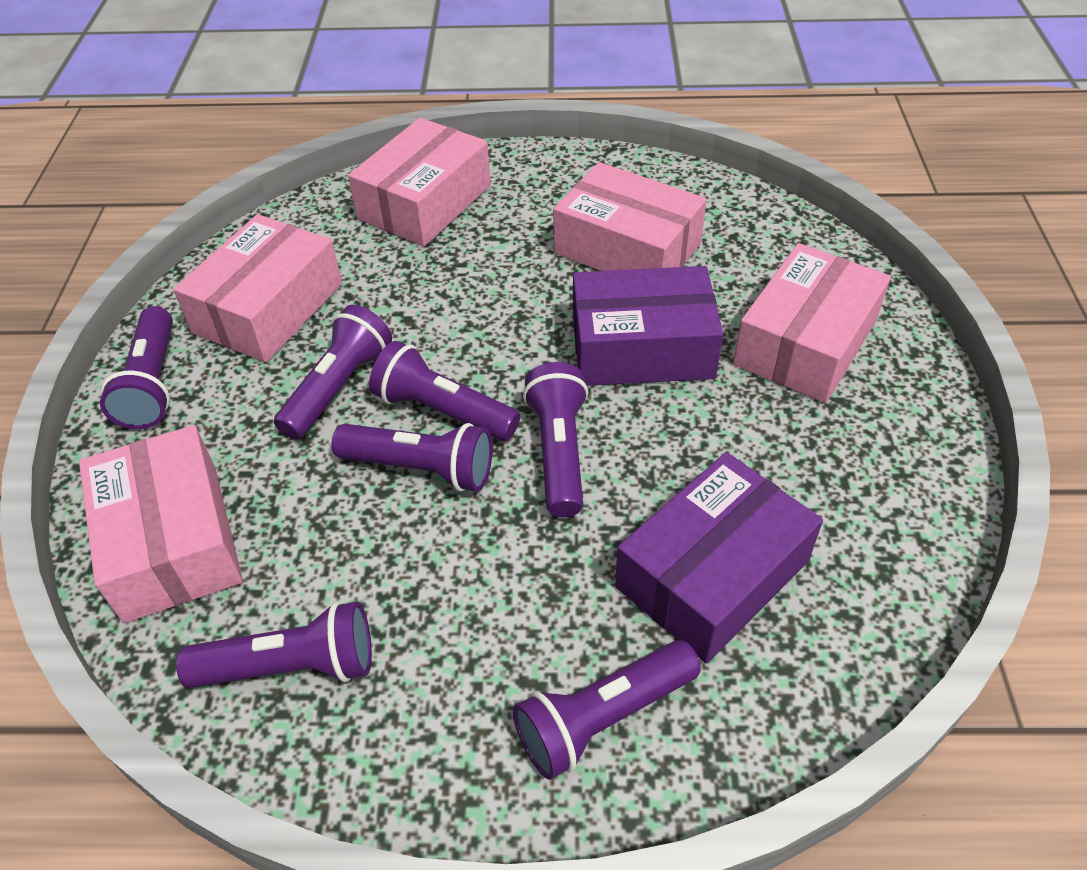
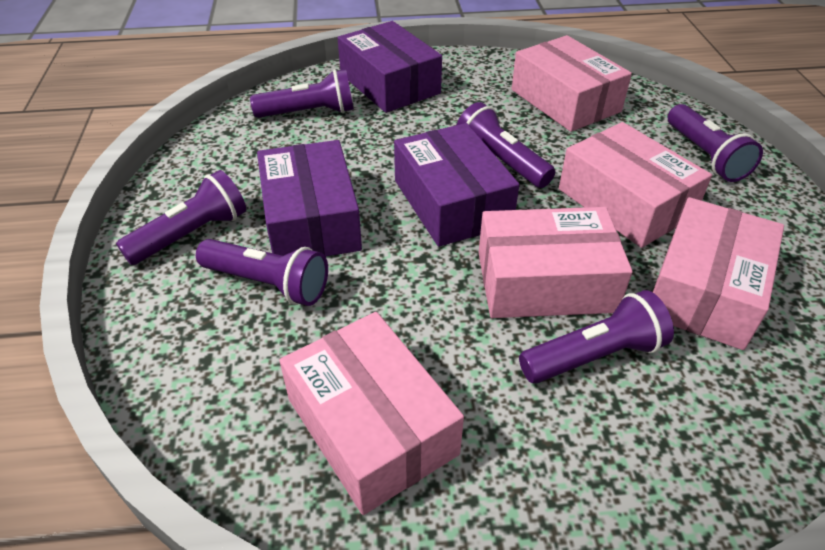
purple box: 2 -> 3
purple flashlight: 7 -> 6

